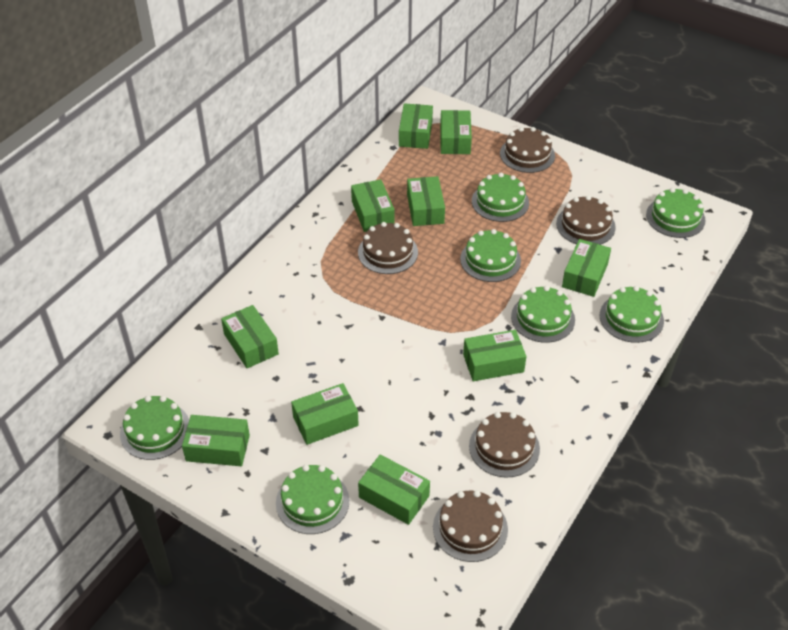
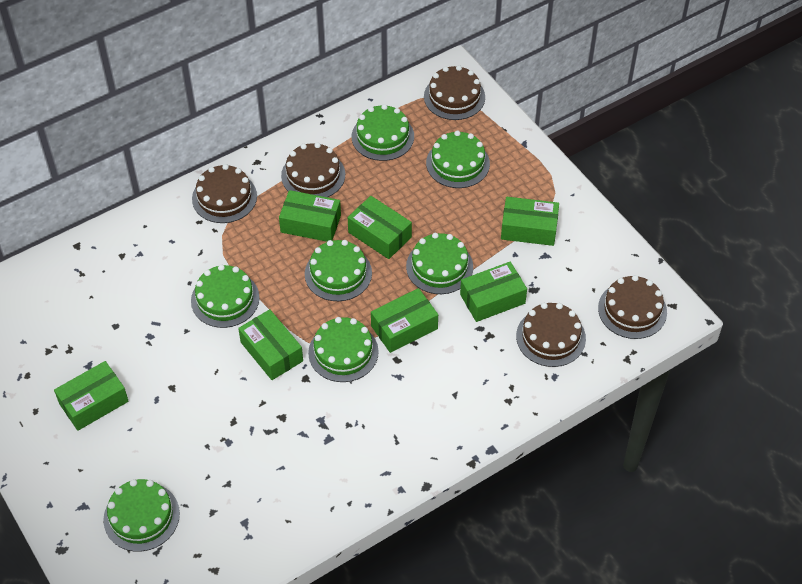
green box: 10 -> 7

